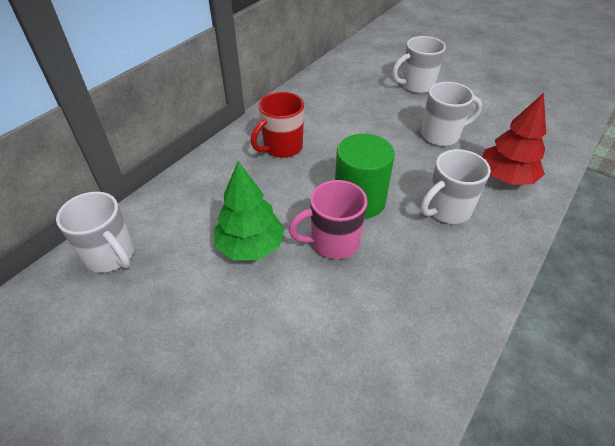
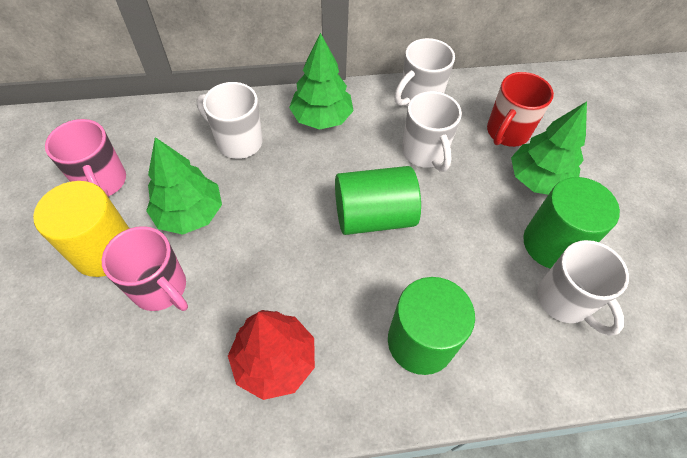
green cylinder: 1 -> 3
green tree: 1 -> 3
pink mug: 1 -> 2
yellow cylinder: 0 -> 1

